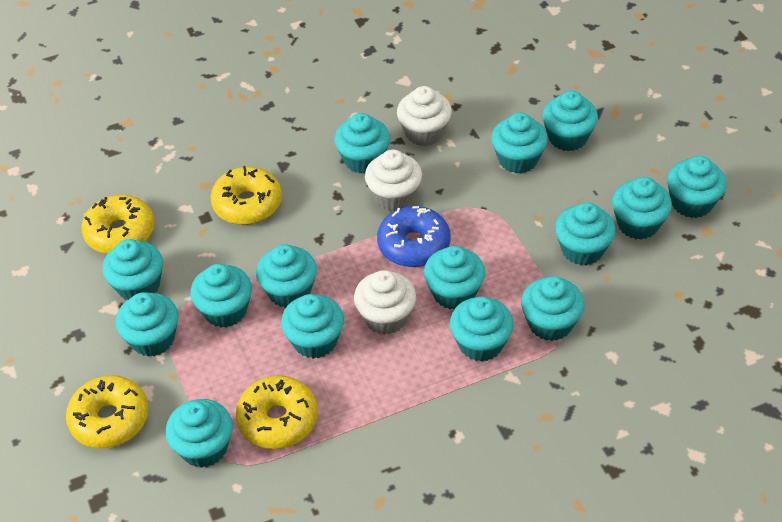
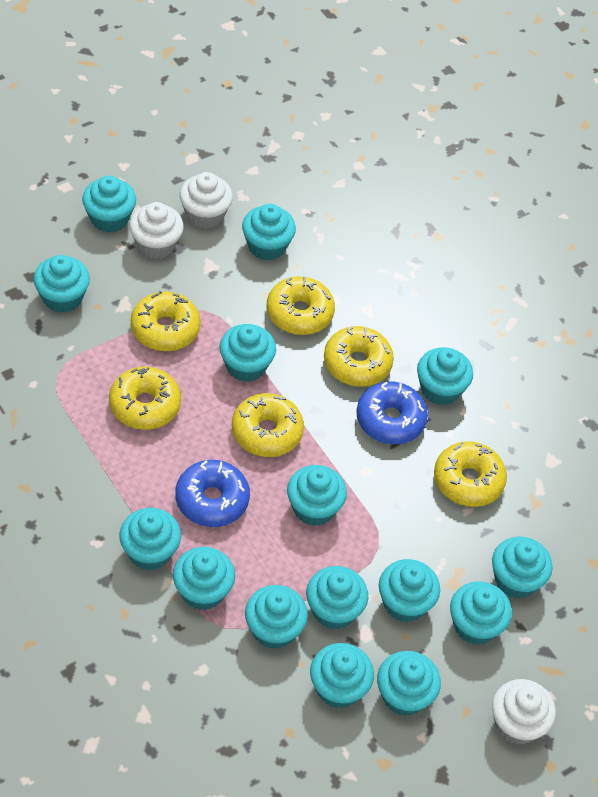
blue donut: 1 -> 2
yellow donut: 4 -> 6

